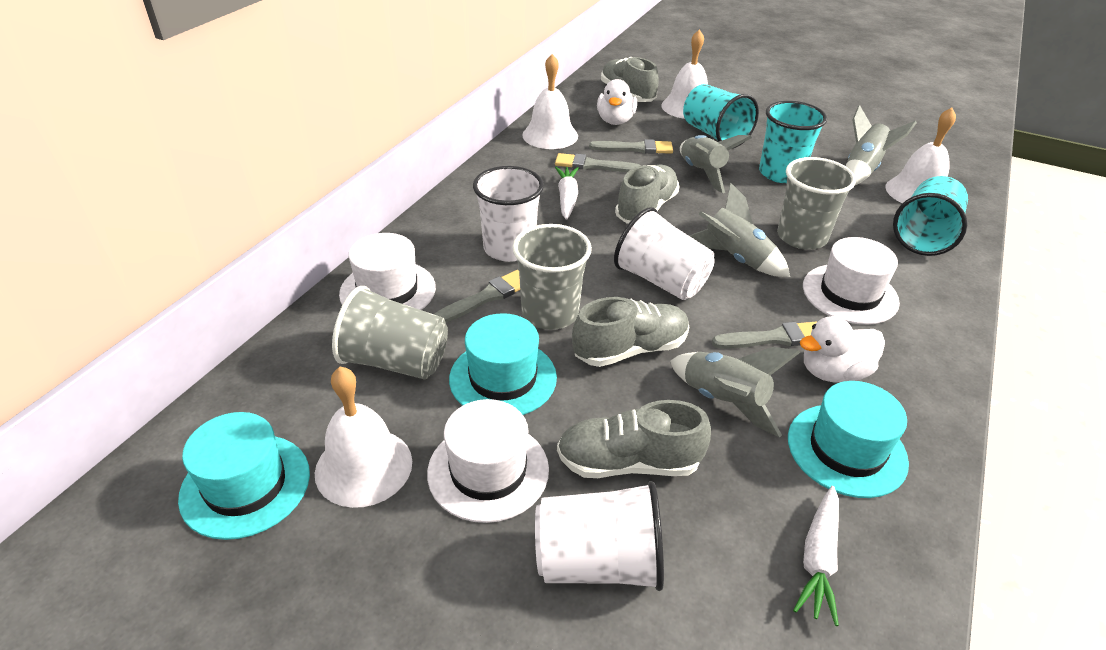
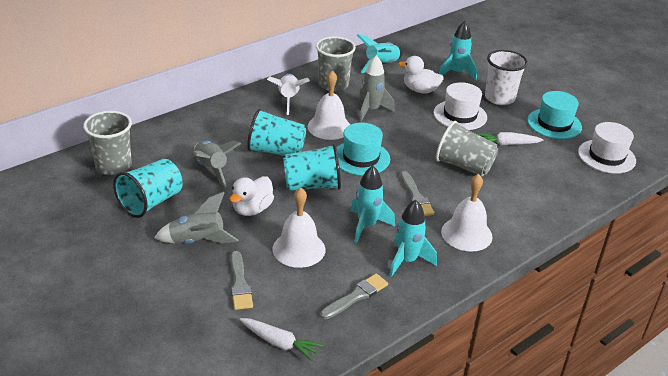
grey brush: 4 -> 3
grey rocket: 4 -> 3
grey shoe: 4 -> 0
turquoise hat: 3 -> 2
turquoise rocket: 0 -> 4
white bell: 4 -> 3
white cup: 3 -> 1
white hat: 3 -> 2
white rocket: 0 -> 1

